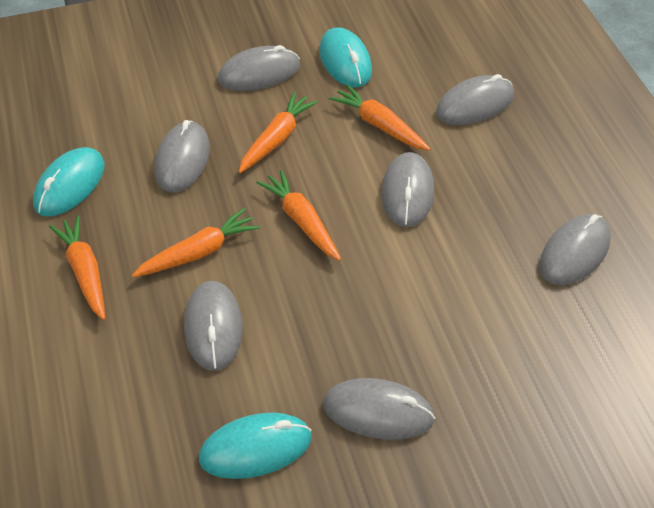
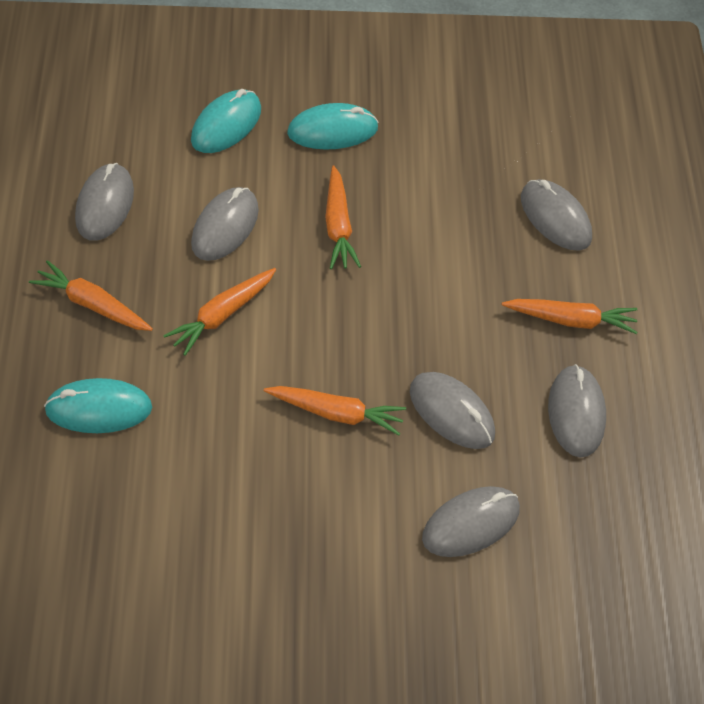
grey mouse: 7 -> 6

